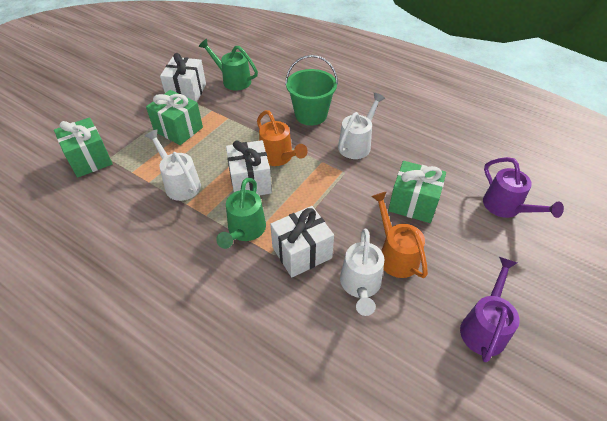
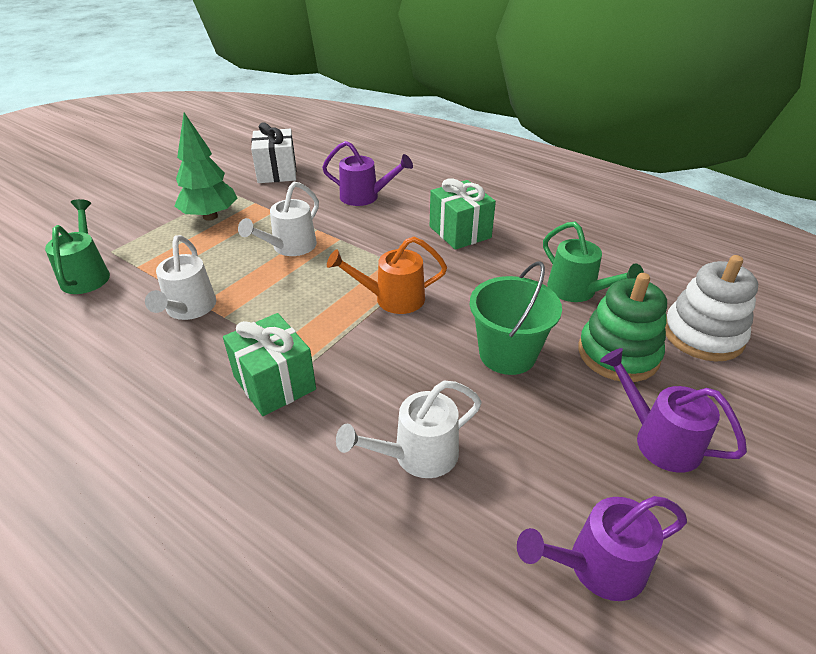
green gift: 3 -> 2
green stacking toy: 0 -> 1
green tree: 0 -> 1
orange watering can: 2 -> 1
purple watering can: 2 -> 3
white gift: 3 -> 1
white stacking toy: 0 -> 1

